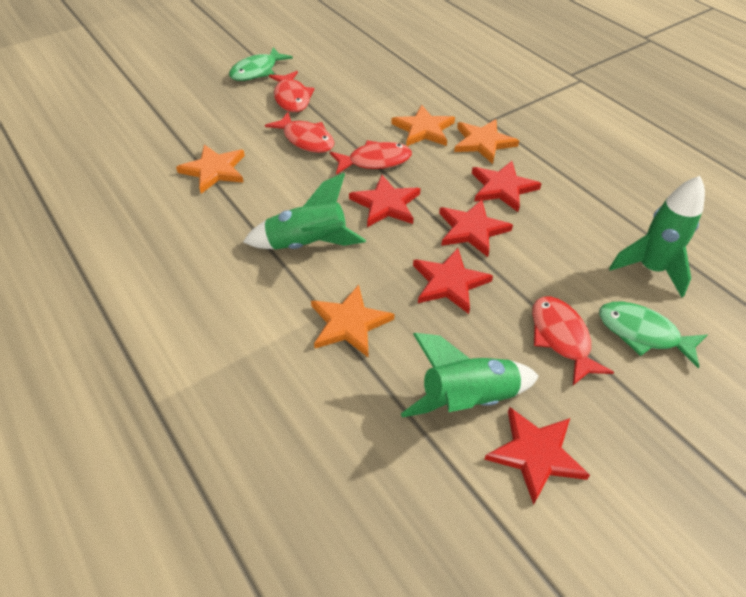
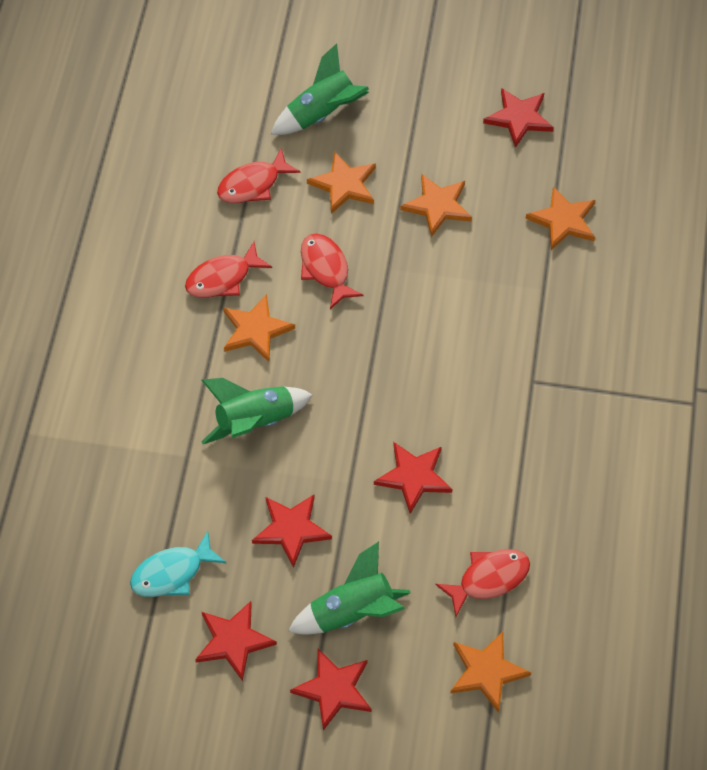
green fish: 2 -> 0
orange star: 4 -> 5
turquoise fish: 0 -> 1

